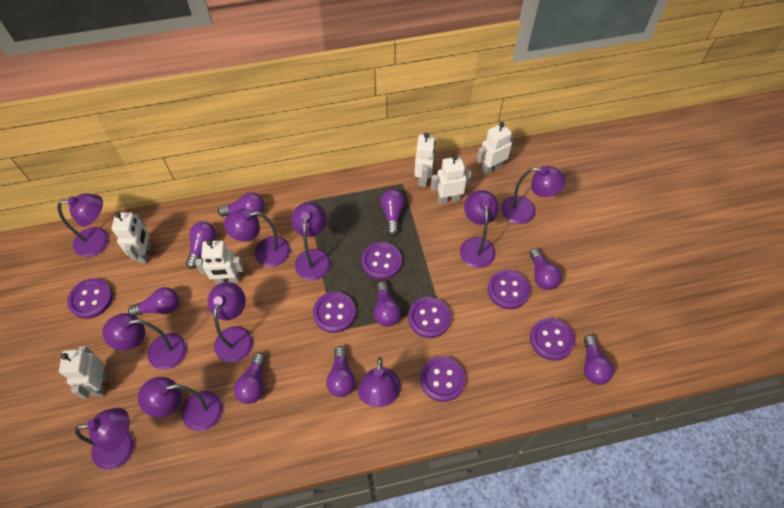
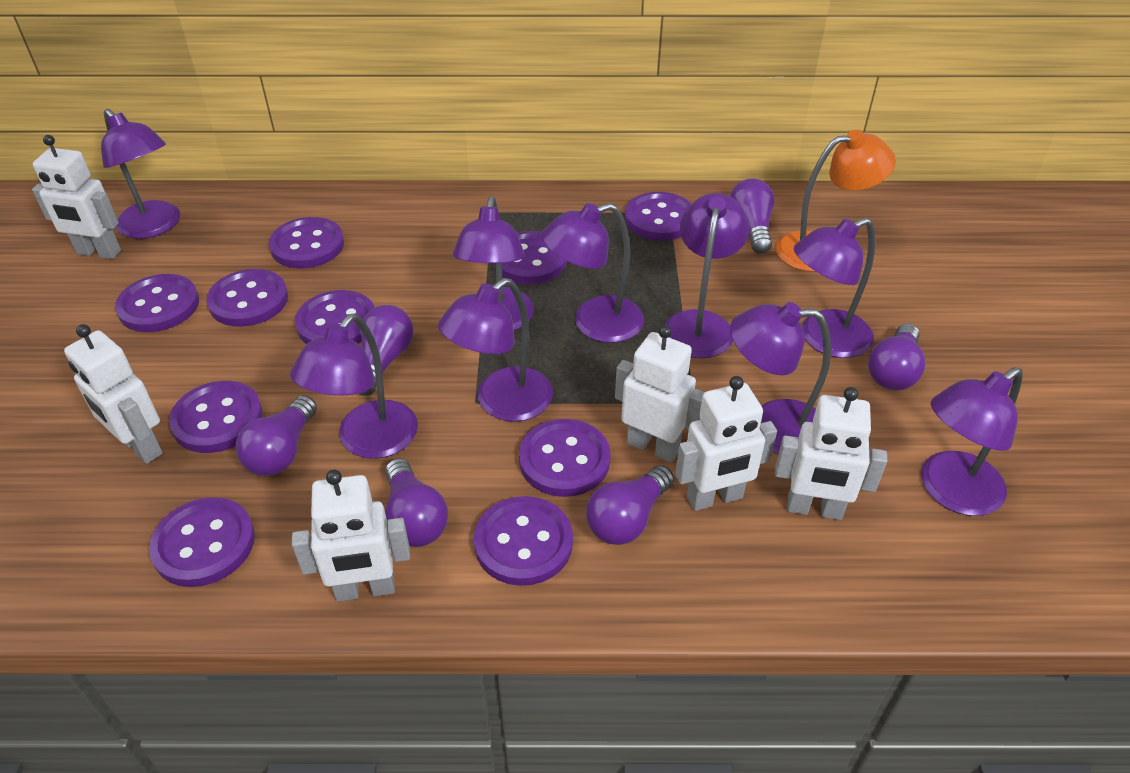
orange lamp: 0 -> 1
purple button: 7 -> 10
purple lamp: 10 -> 9
purple light bulb: 9 -> 6

